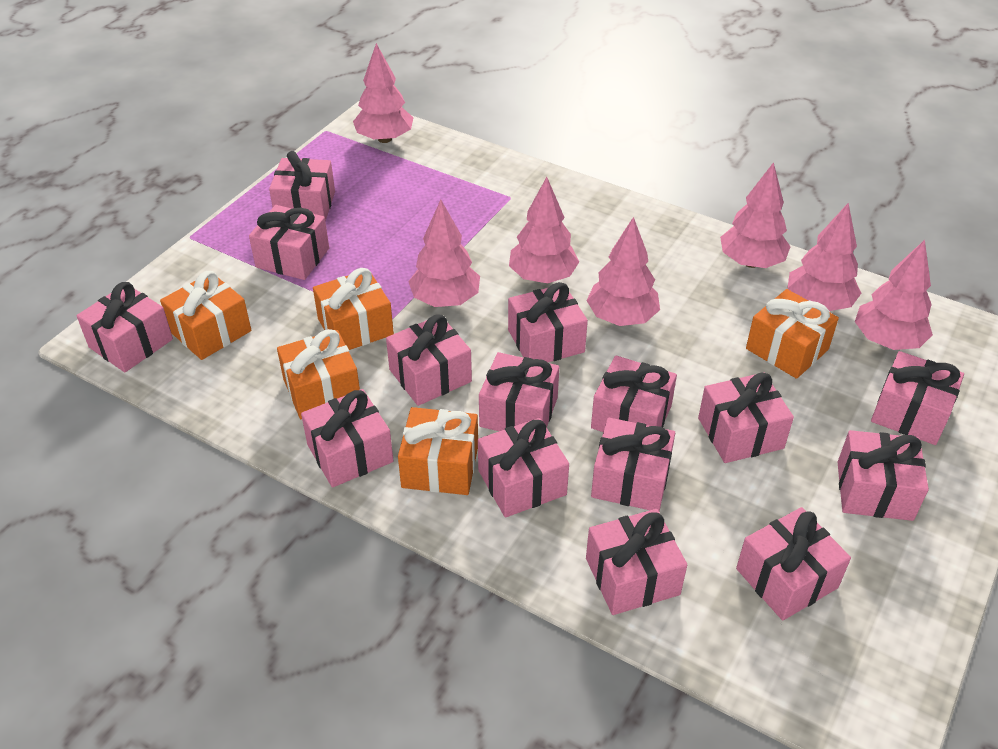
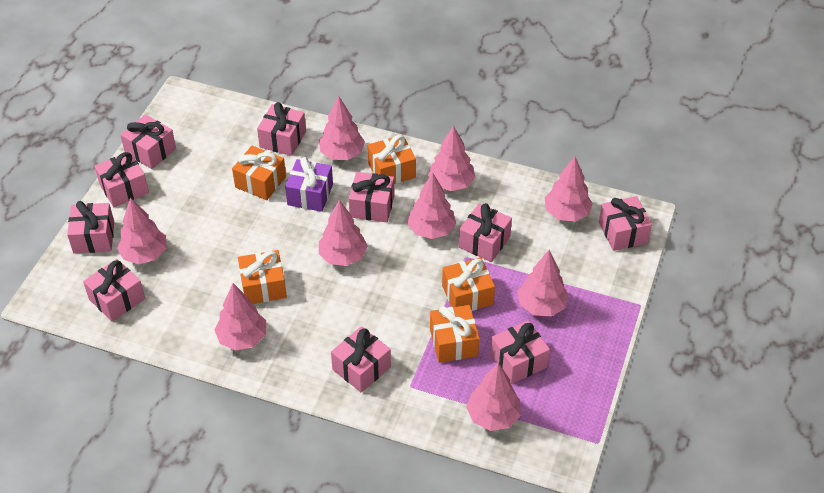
pink gift: 15 -> 10
pink tree: 7 -> 9
purple gift: 0 -> 1

